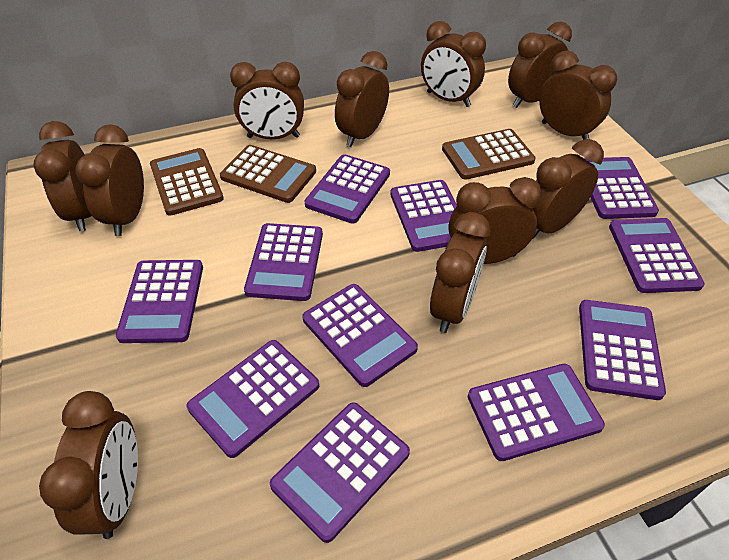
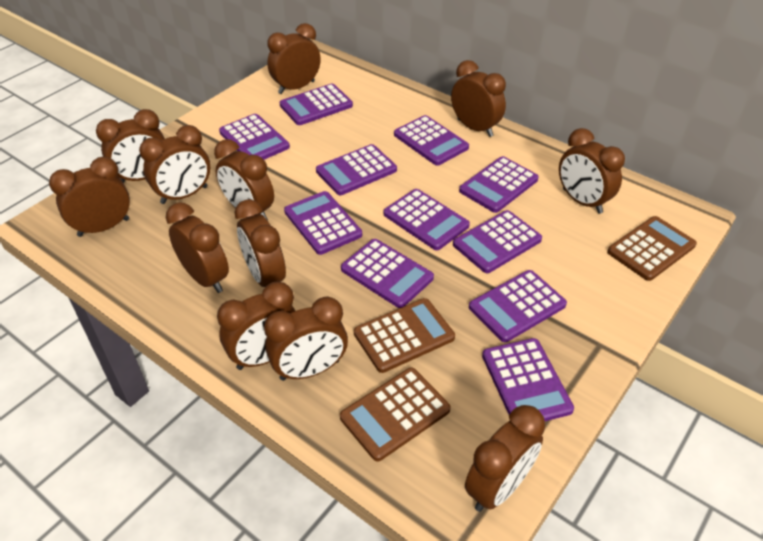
brown clock: 11 -> 12

